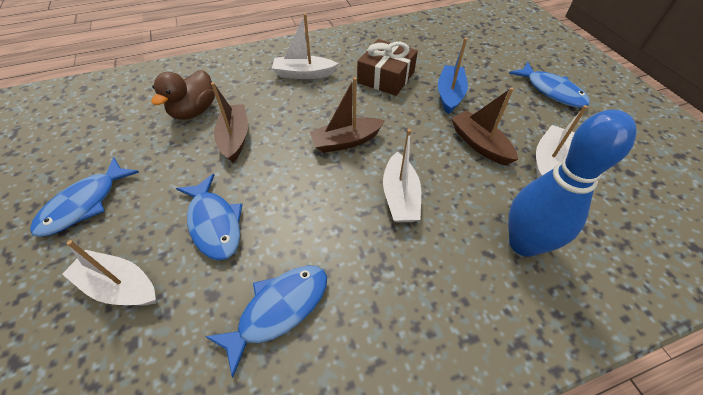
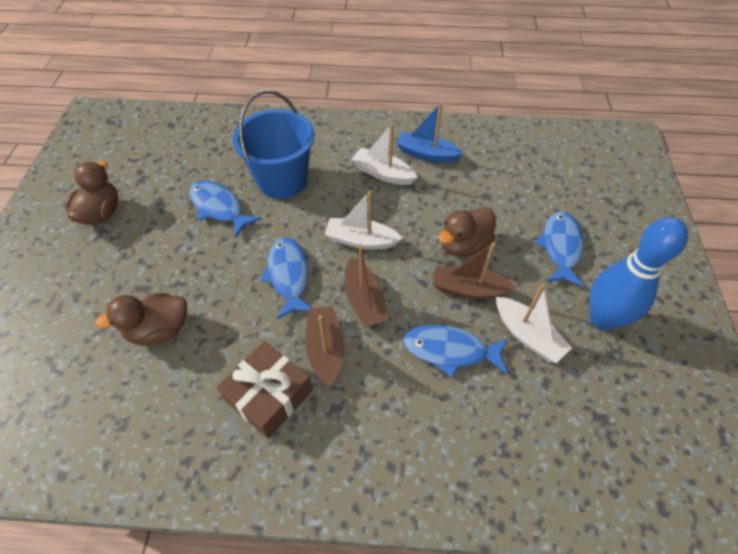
blue bucket: 0 -> 1
brown duck: 1 -> 3
white boat: 4 -> 3

